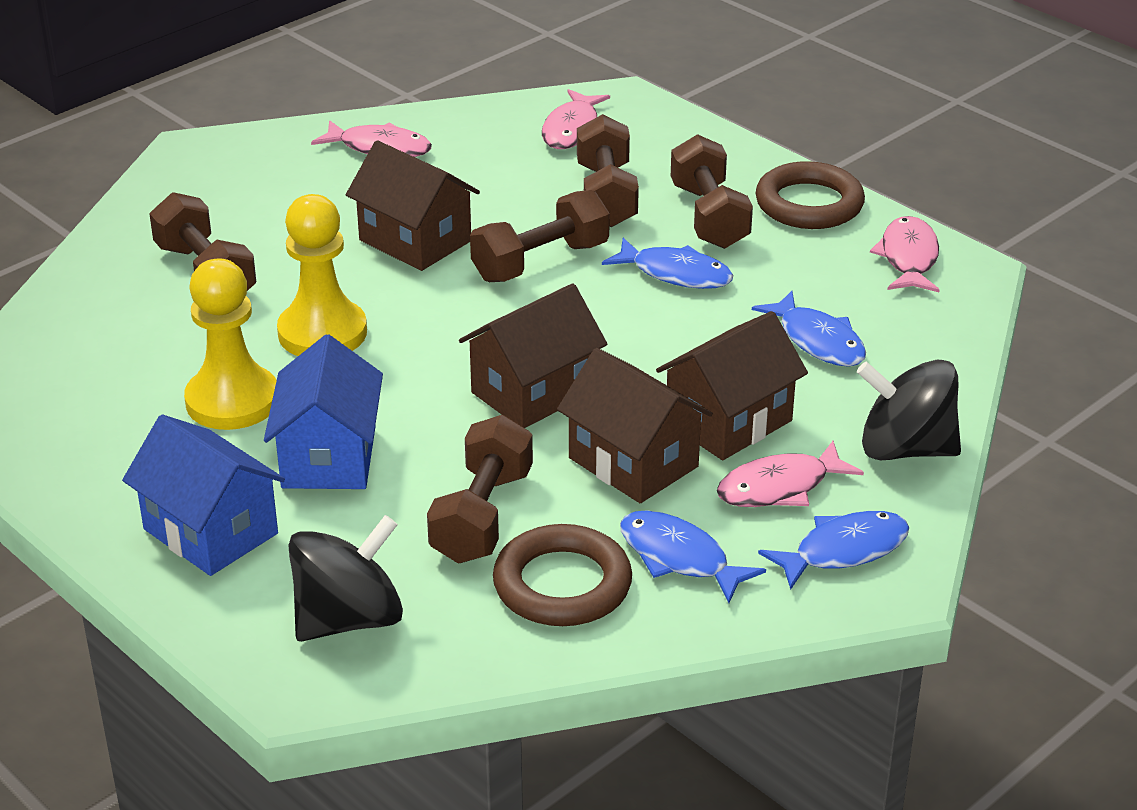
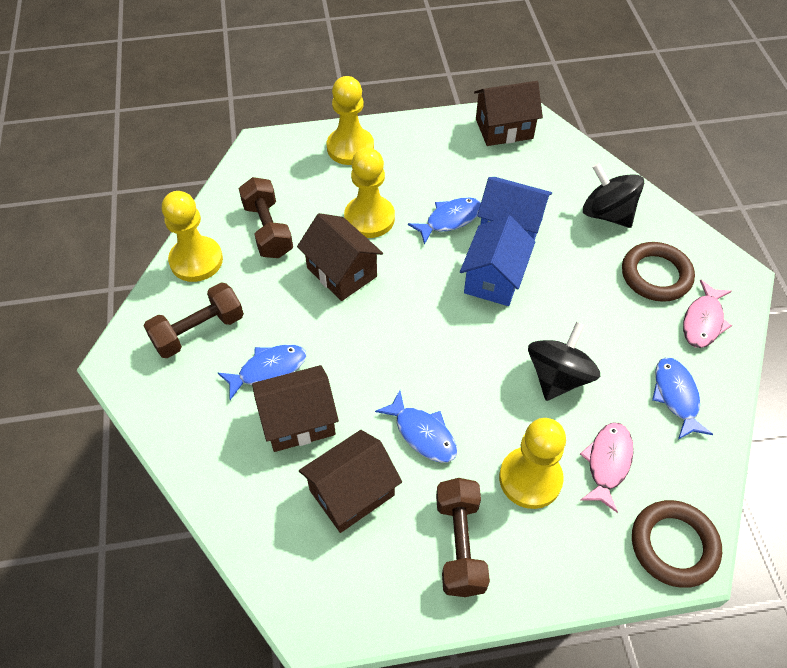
brown dumbbell: 5 -> 3
pink fish: 4 -> 2
yellow pawn: 2 -> 4

